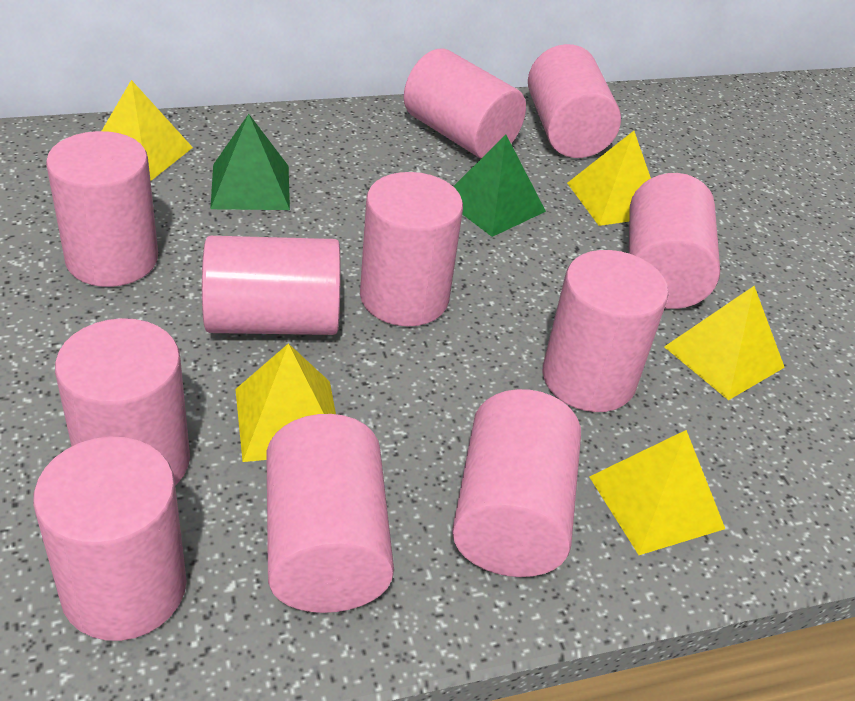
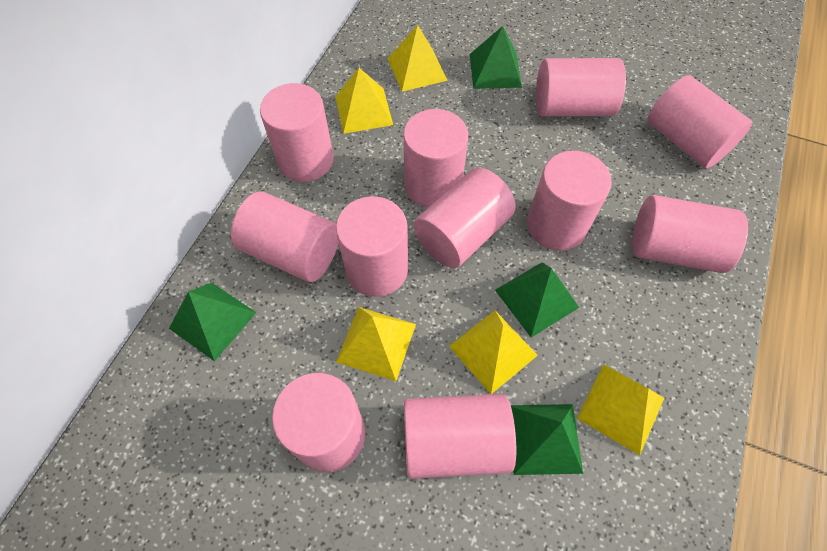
green pyramid: 2 -> 4

